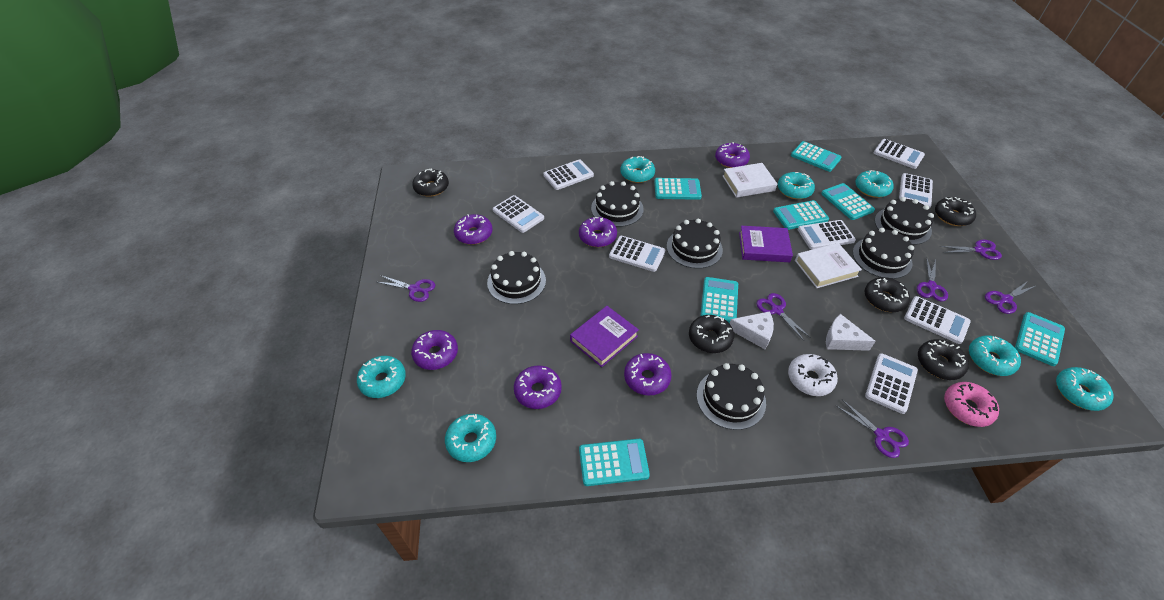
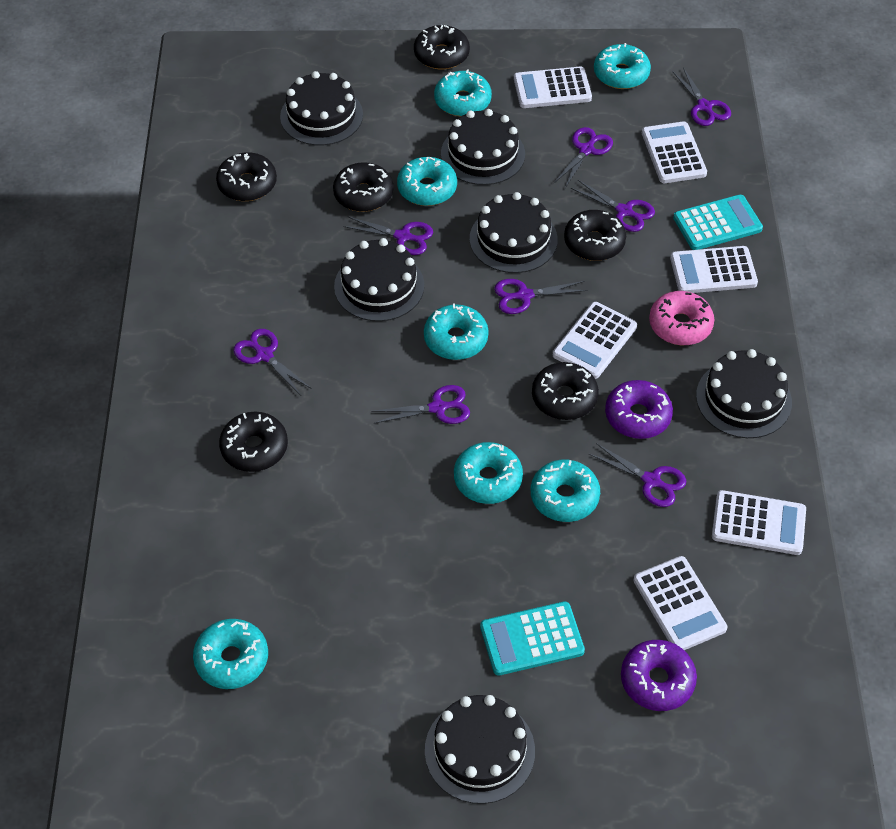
black donut: 5 -> 6
purple book: 2 -> 0
purple donut: 6 -> 2
purple scissors: 6 -> 8
turquoise calculator: 7 -> 2
white book: 2 -> 0
white calculator: 8 -> 6
white cheese: 2 -> 0
white donut: 1 -> 0

